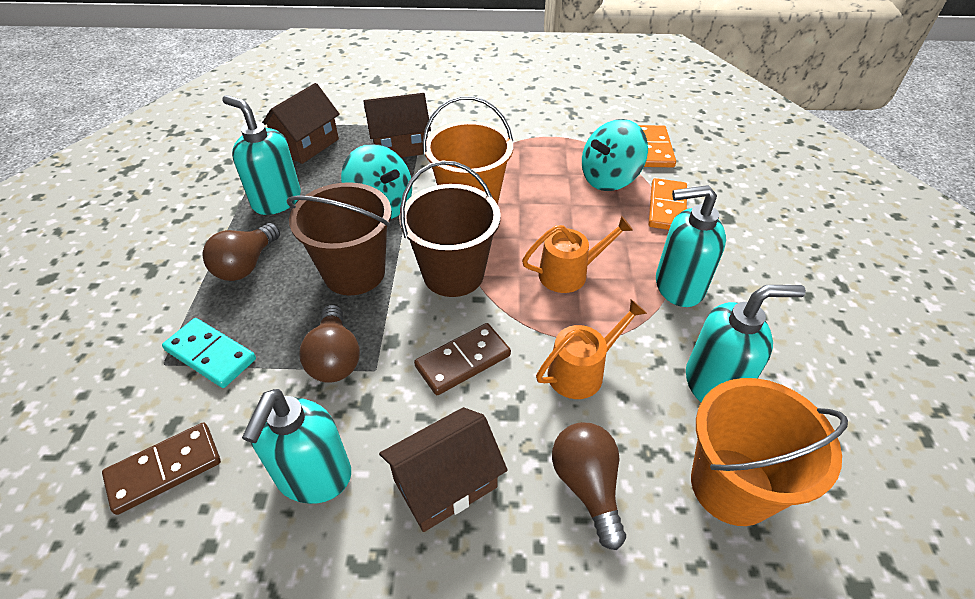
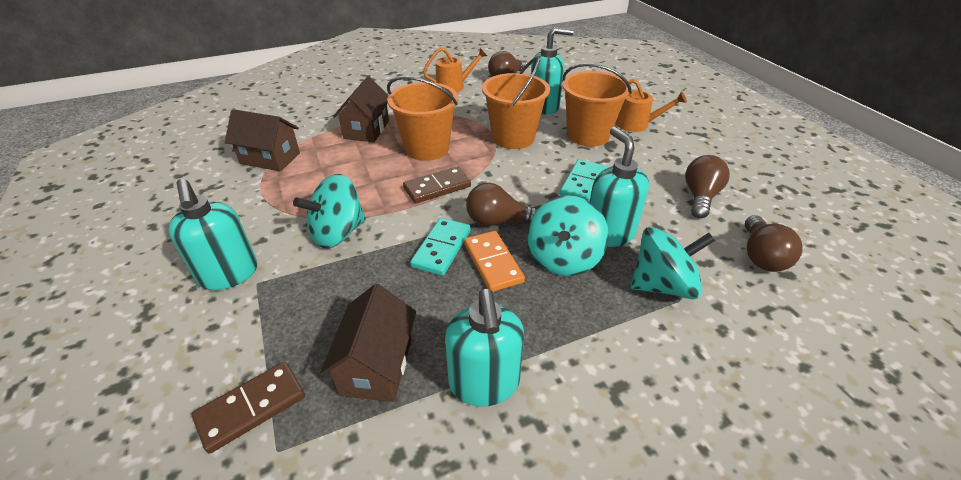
brown bucket: 2 -> 0
brown light bulb: 3 -> 4
orange bucket: 2 -> 3
orange domino: 2 -> 1
turquoise domino: 1 -> 2
turquoise spinning top: 2 -> 3

